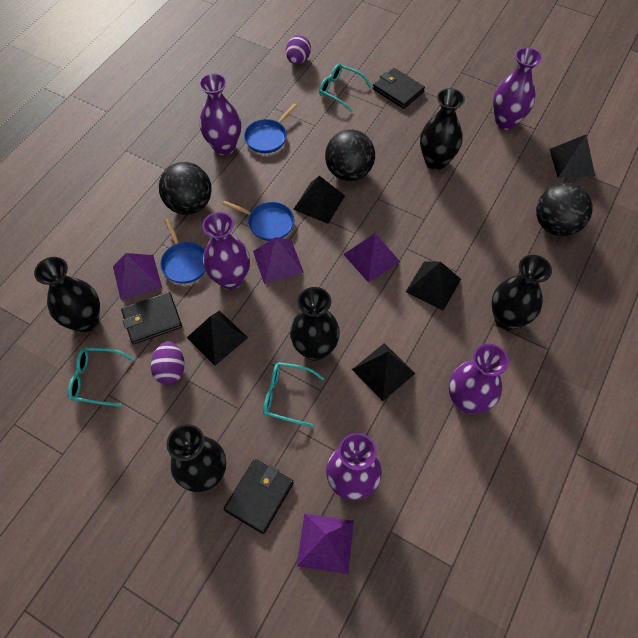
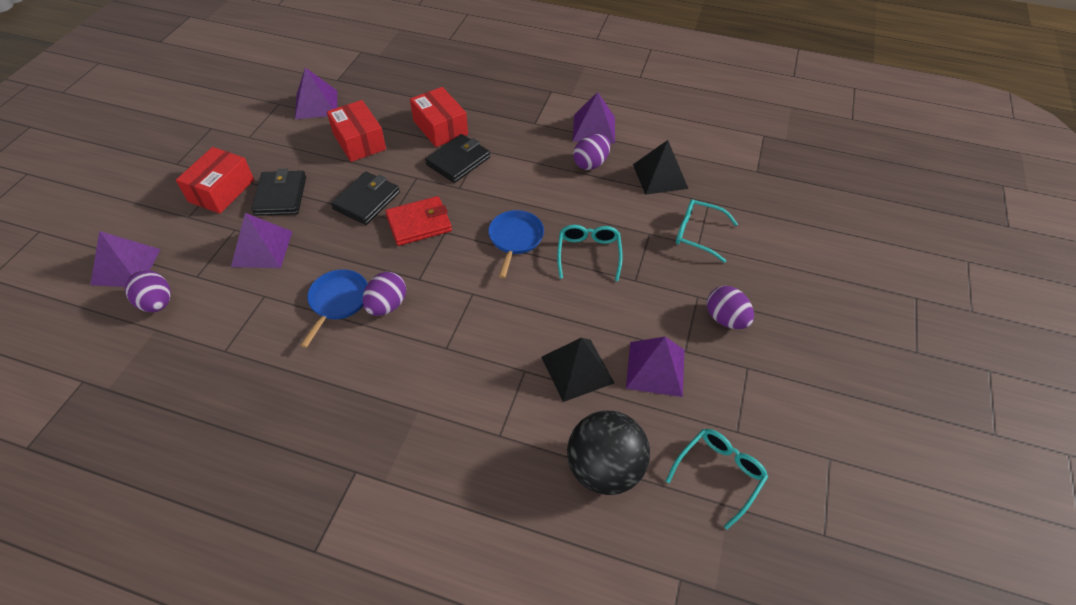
black ball: 3 -> 1
black pyramid: 5 -> 2
black vase: 5 -> 0
blue pan: 3 -> 2
purple egg: 2 -> 4
purple pyramid: 4 -> 5
purple vase: 5 -> 0
red box: 0 -> 3
red wallet: 0 -> 1

